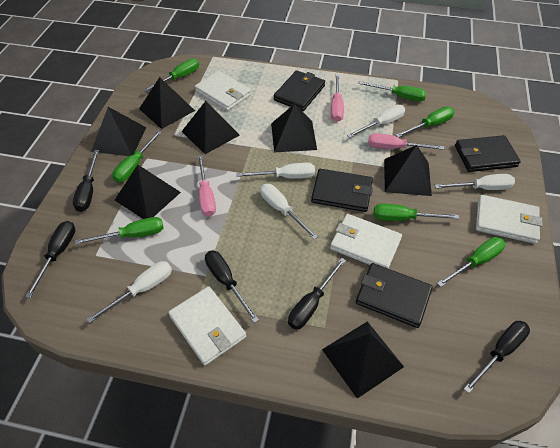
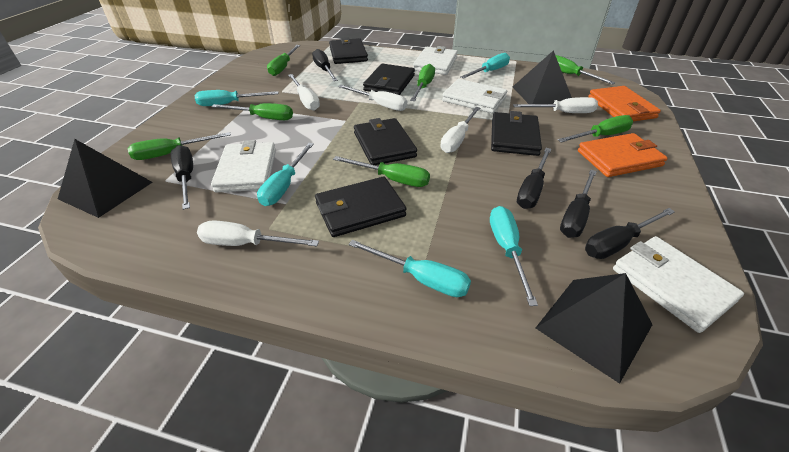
black pyramid: 7 -> 3
black wallet: 4 -> 5
orange wallet: 0 -> 2
pink screwdriver: 3 -> 0
turquoise screwdriver: 0 -> 5

